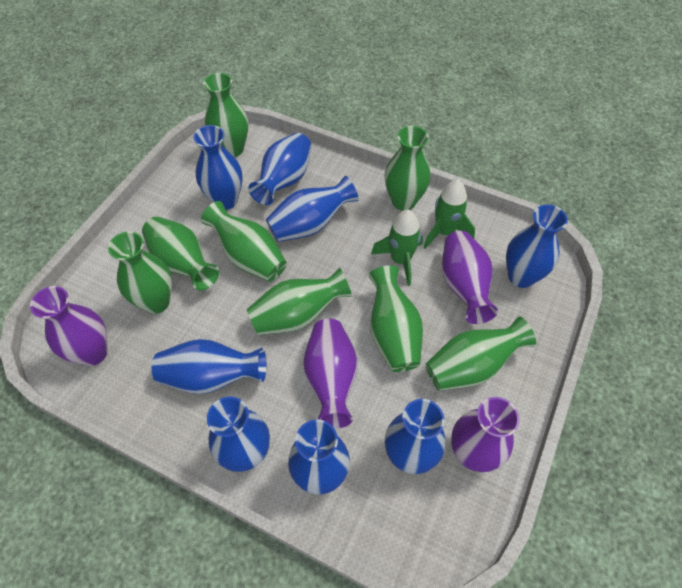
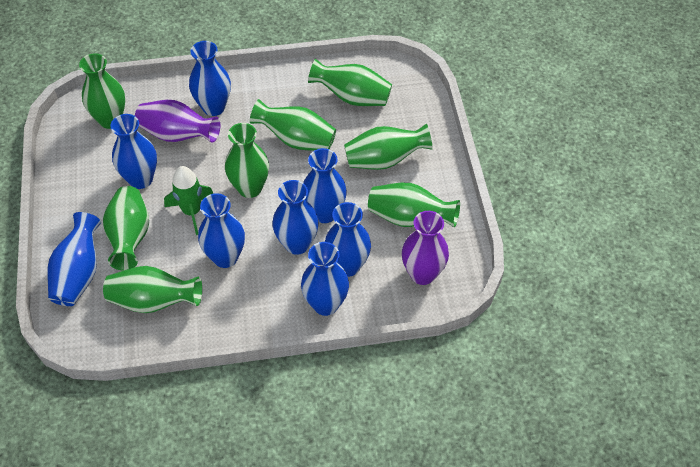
green rocket: 2 -> 1
purple vase: 4 -> 2

